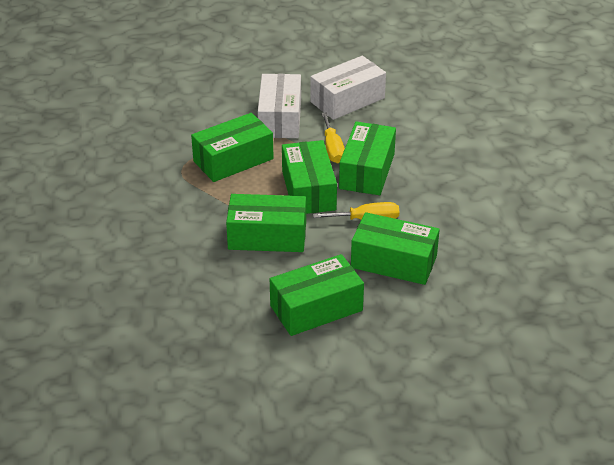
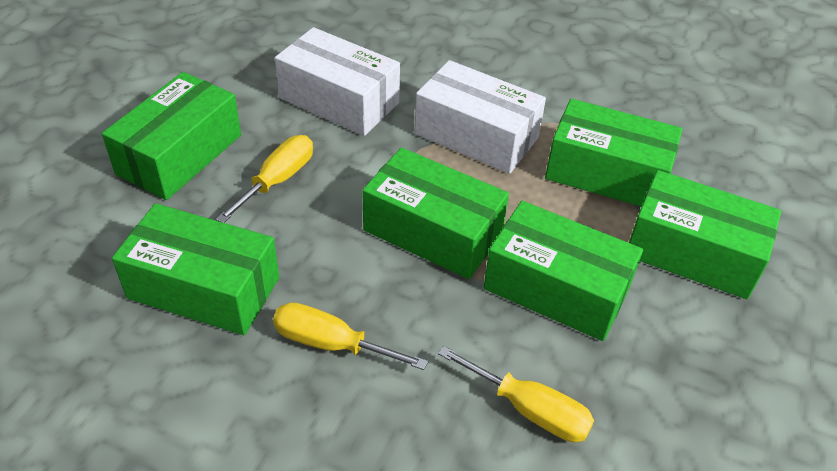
yellow screwdriver: 2 -> 3

